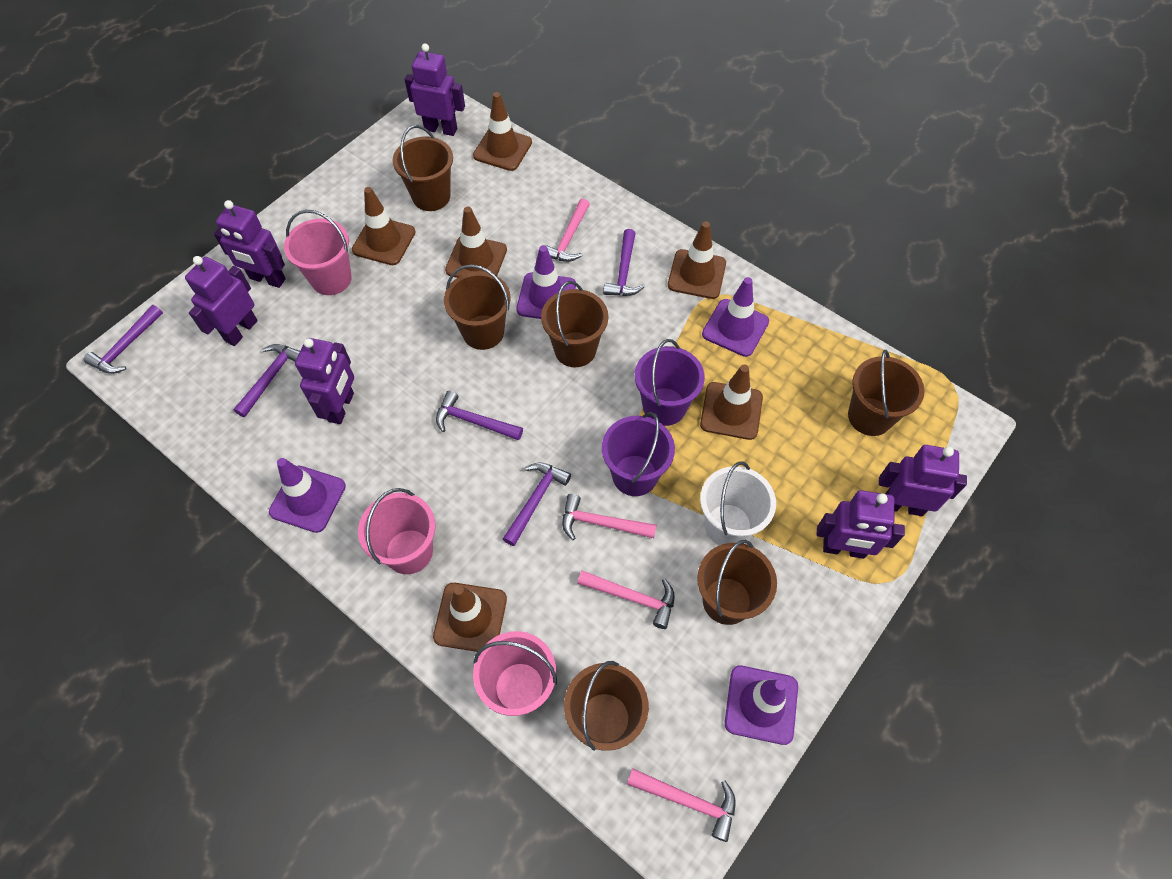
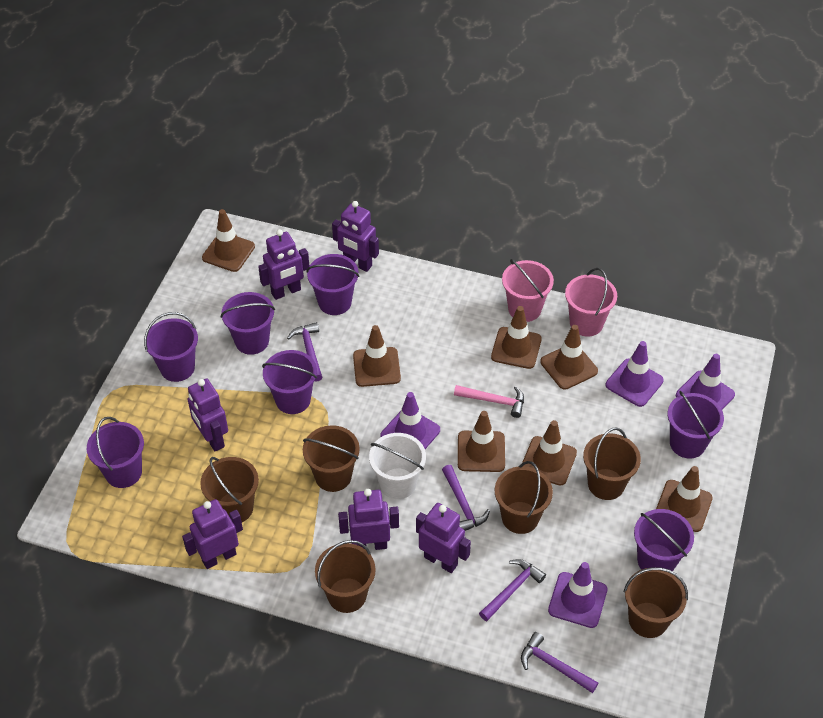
brown traffic cone: 6 -> 7
pink bucket: 3 -> 2
pink hammer: 4 -> 1
purple bucket: 2 -> 7
purple hammer: 5 -> 4

